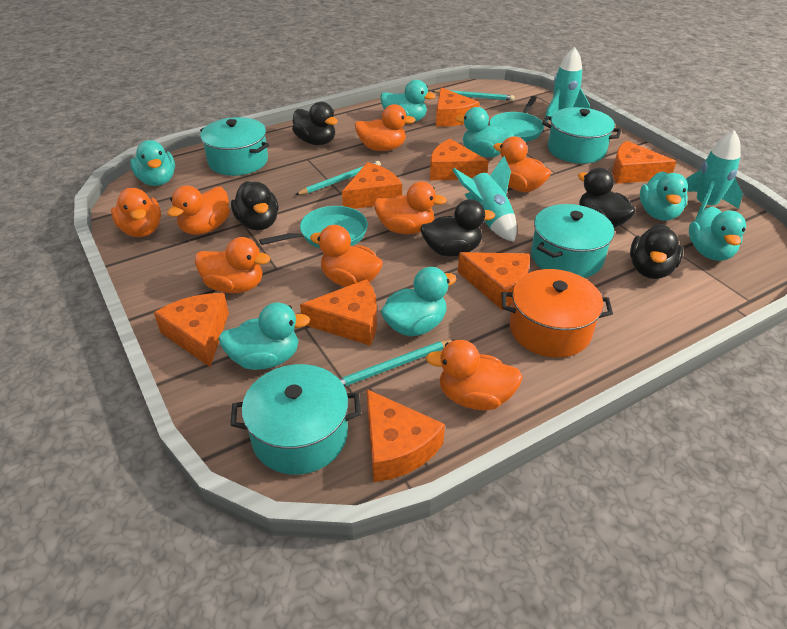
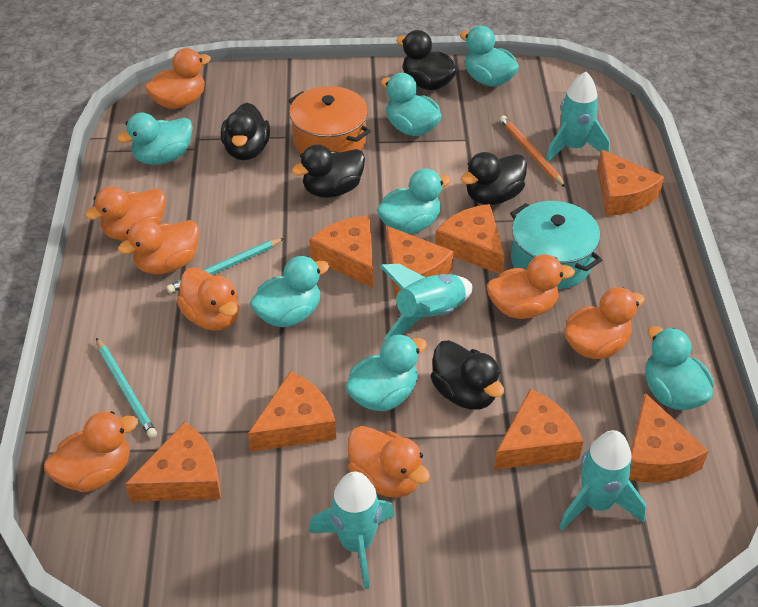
orange pencil: 0 -> 1
turquoise pan: 2 -> 0
turquoise pencil: 3 -> 2
turquoise pot: 4 -> 1
turquoise rocket: 3 -> 4

